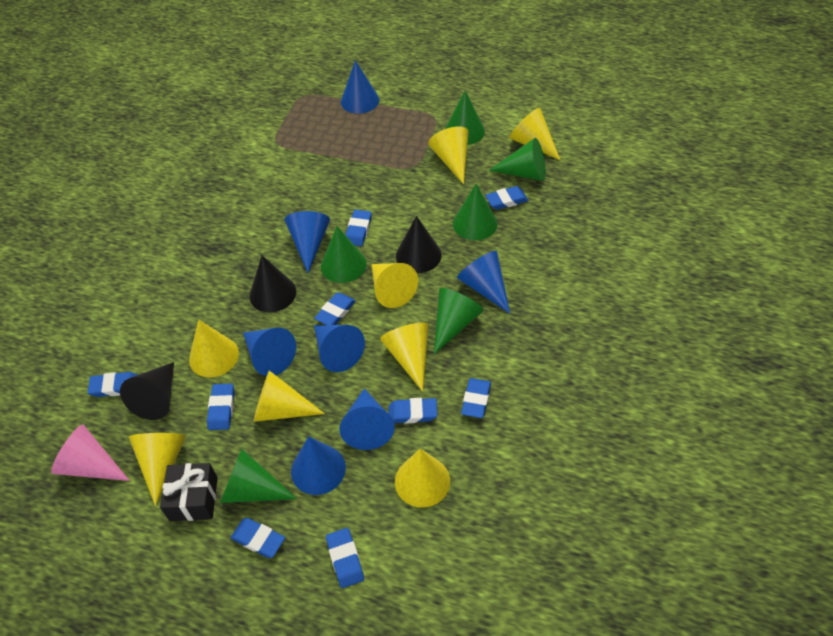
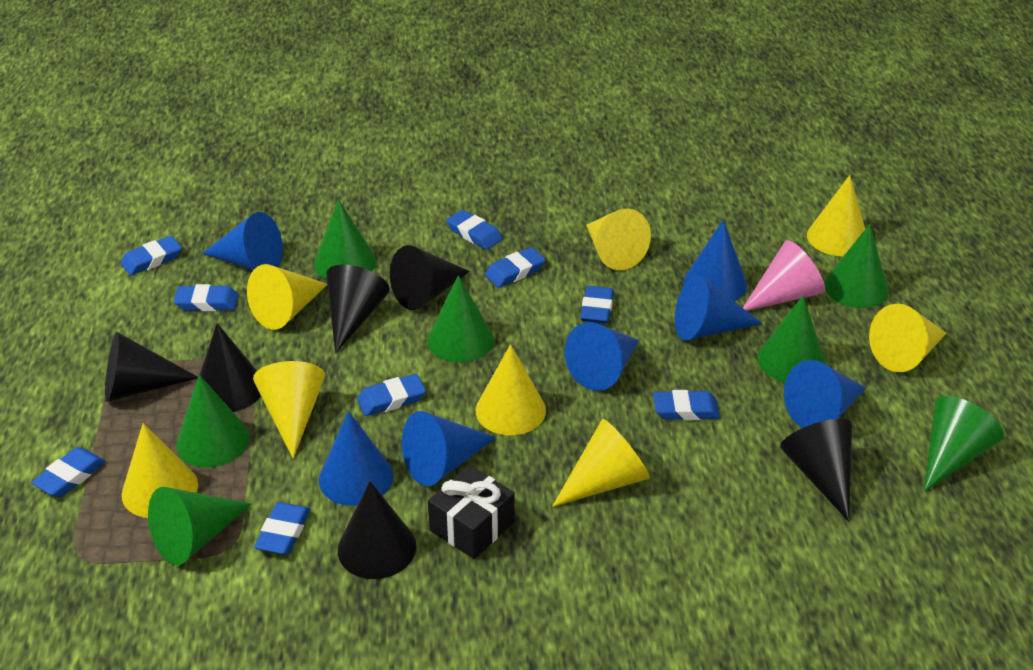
black cone: 3 -> 6
green cone: 6 -> 7

